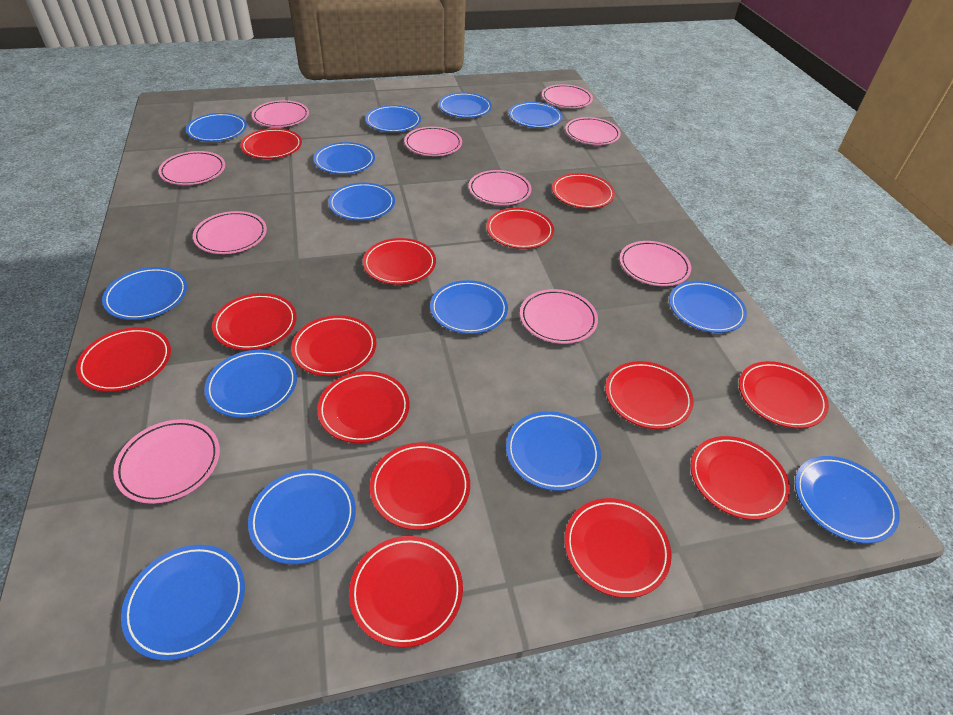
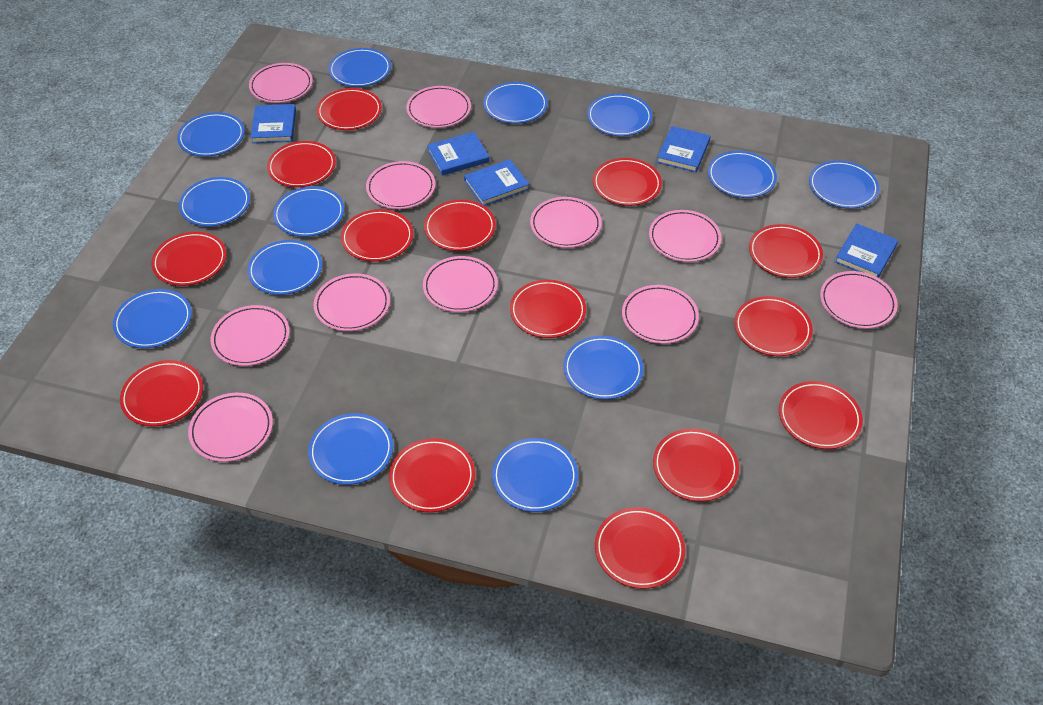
blue book: 0 -> 5
blue plate: 14 -> 13
pink plate: 10 -> 11

